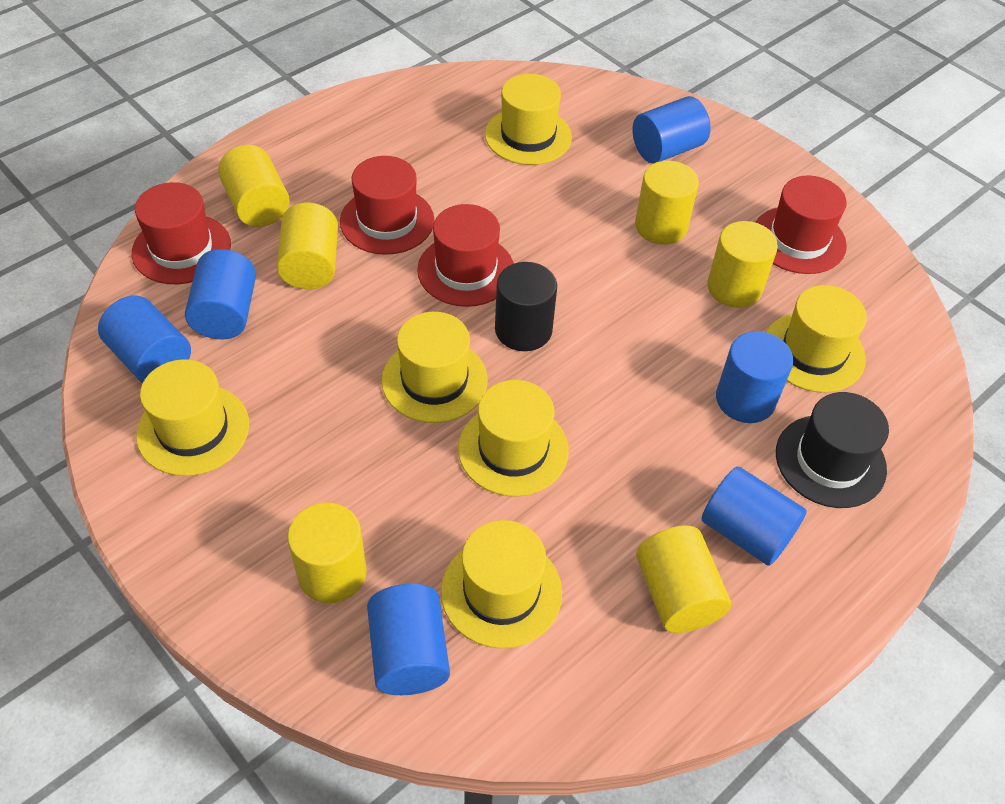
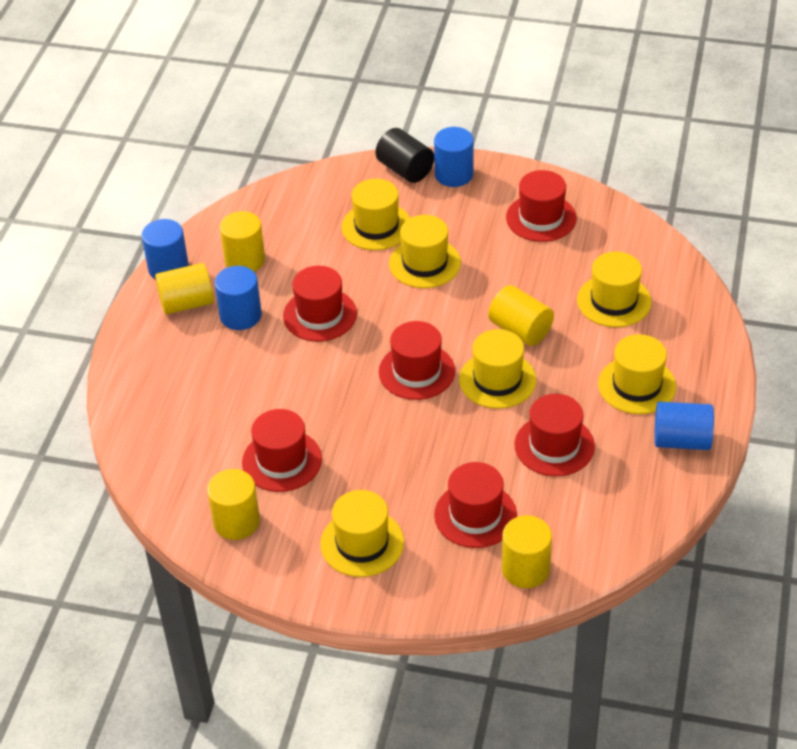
black hat: 1 -> 0
blue cylinder: 6 -> 4
red hat: 4 -> 6
yellow cylinder: 6 -> 5

